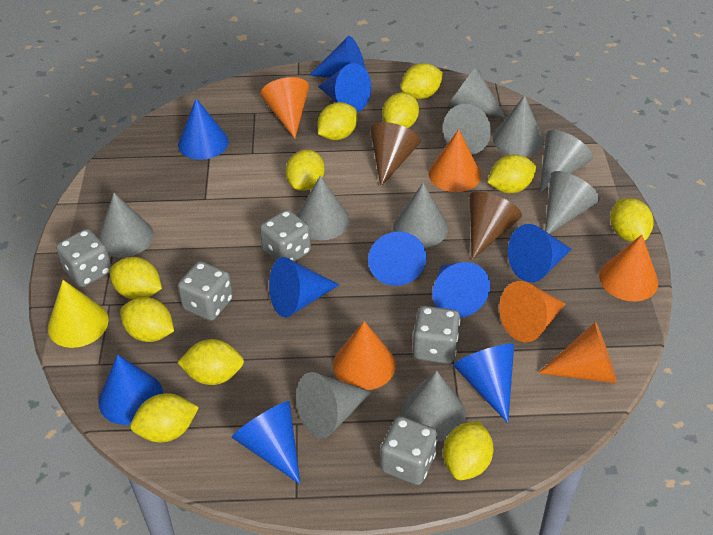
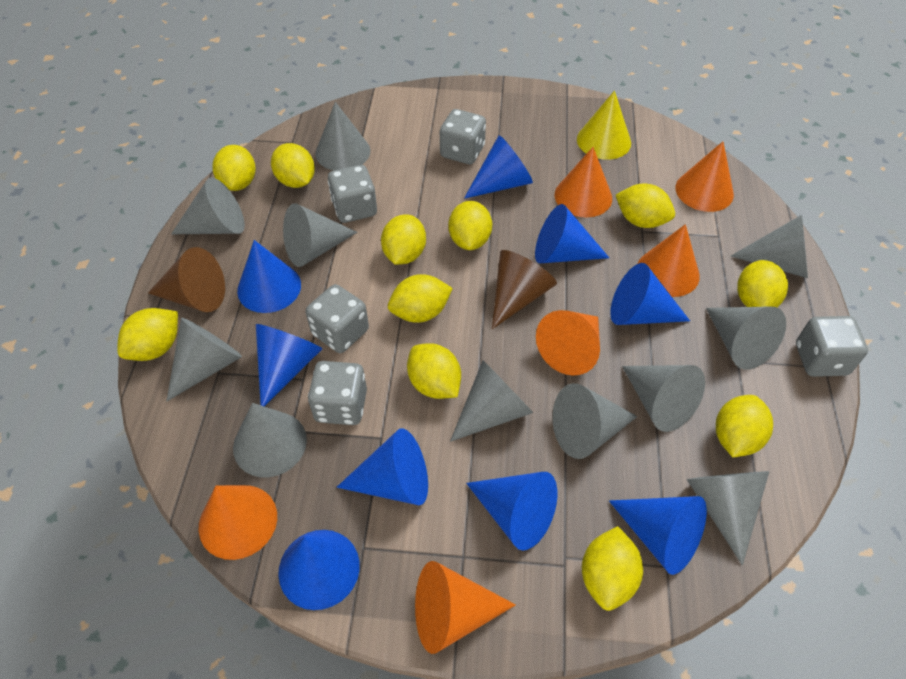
blue cone: 10 -> 9
grey cone: 10 -> 11

